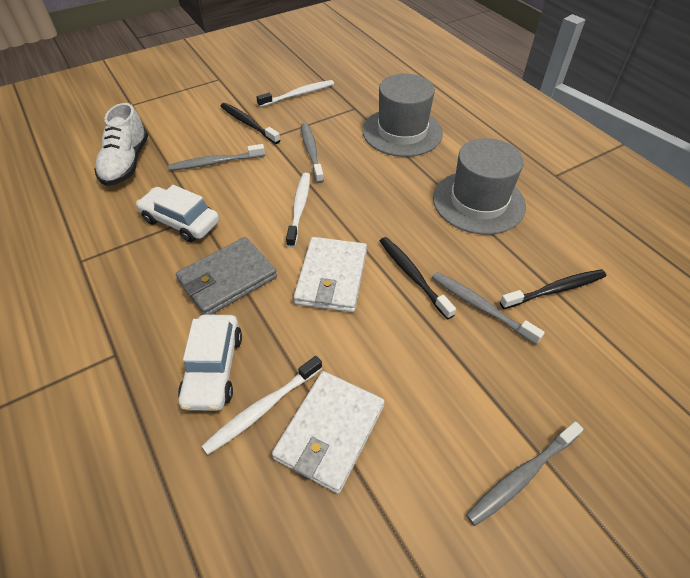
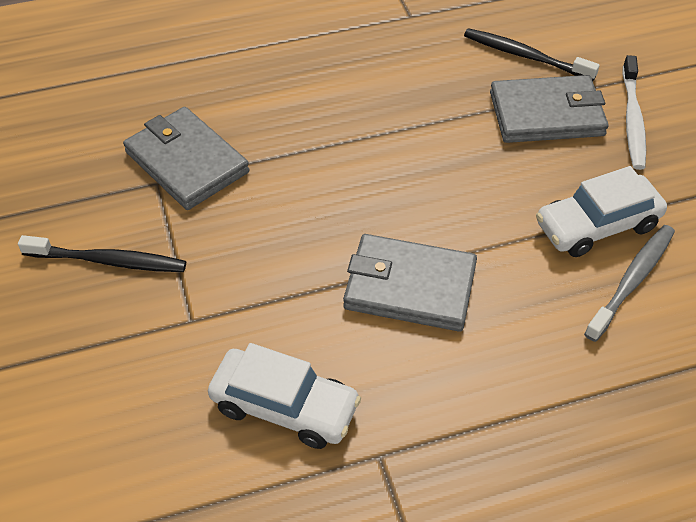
black toothbrush: 3 -> 2
grey hat: 2 -> 0
grey toothbrush: 4 -> 1
grey wallet: 1 -> 3
white shoe: 1 -> 0
white toothbrush: 3 -> 1
white wallet: 2 -> 0

